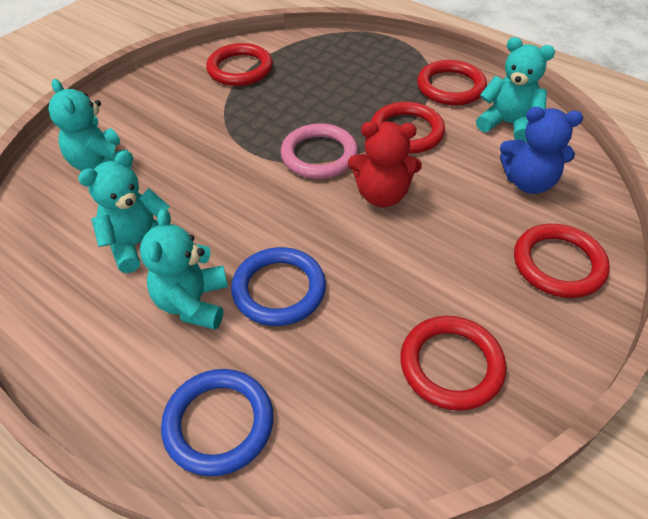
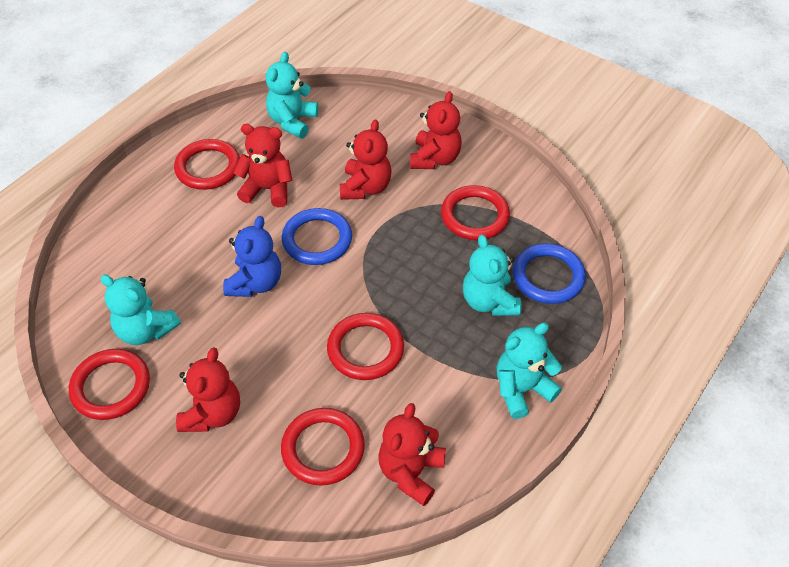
pink ring: 1 -> 0
red teddy bear: 1 -> 5

